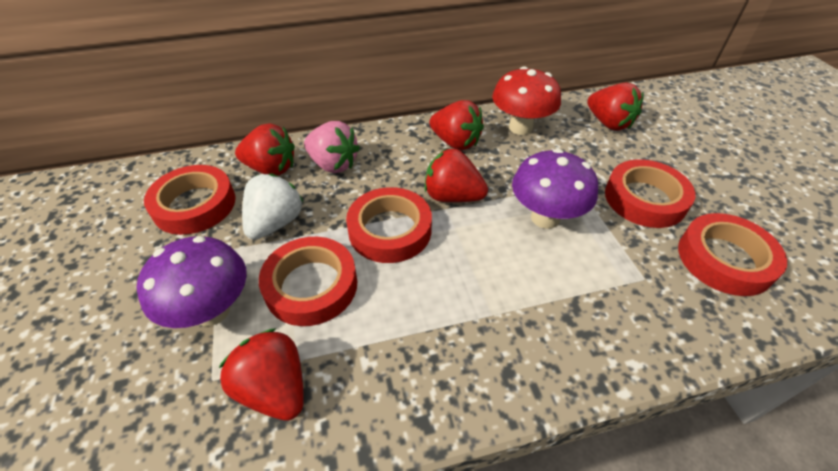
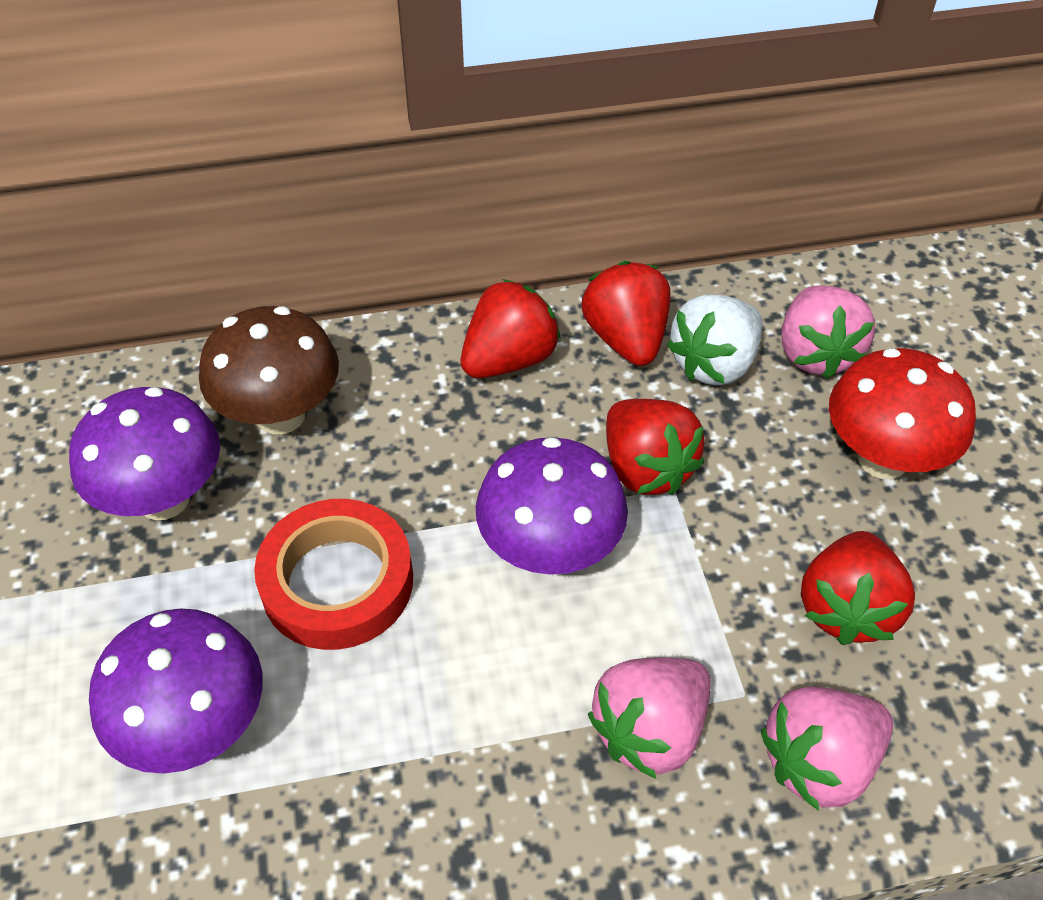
brown mushroom: 0 -> 1
pink strawberry: 1 -> 3
purple mushroom: 2 -> 3
red strawberry: 5 -> 4
red tape: 5 -> 1

